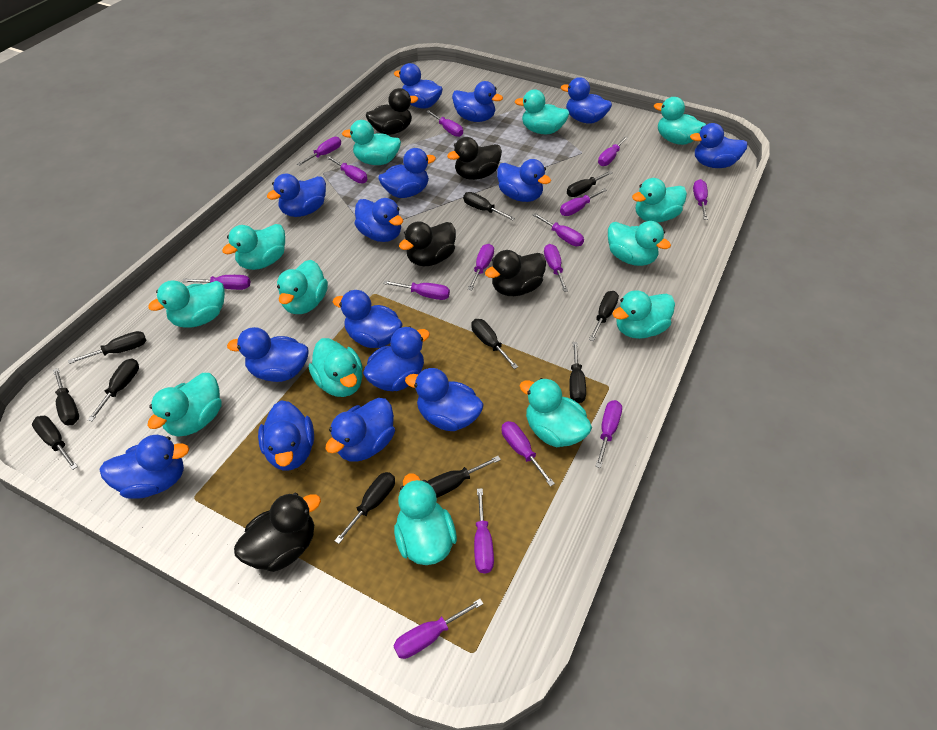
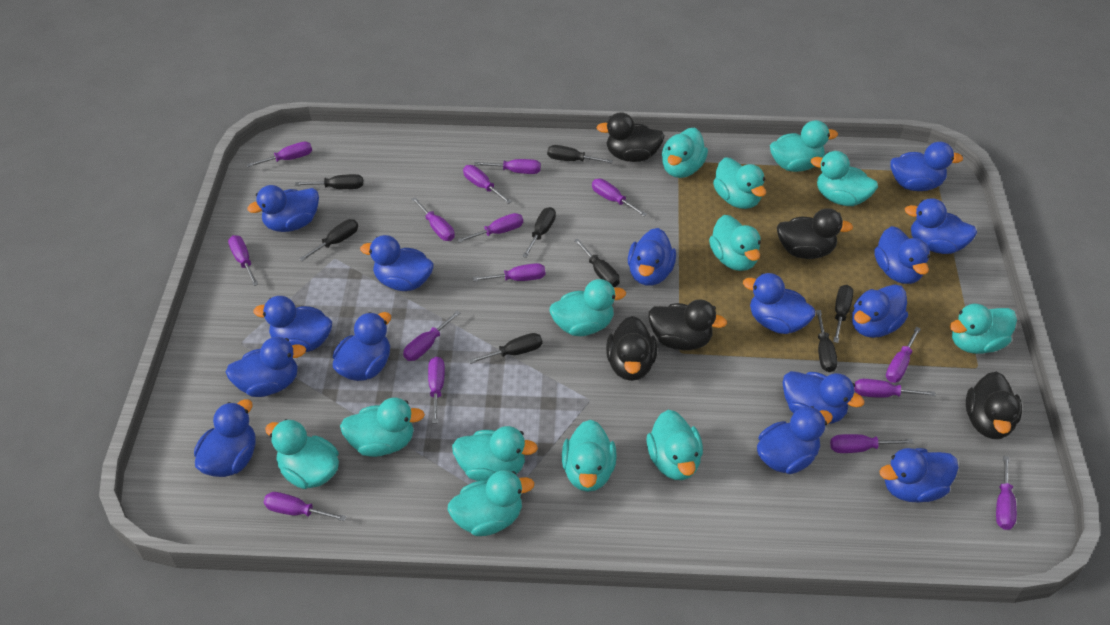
black screwdriver: 11 -> 8

